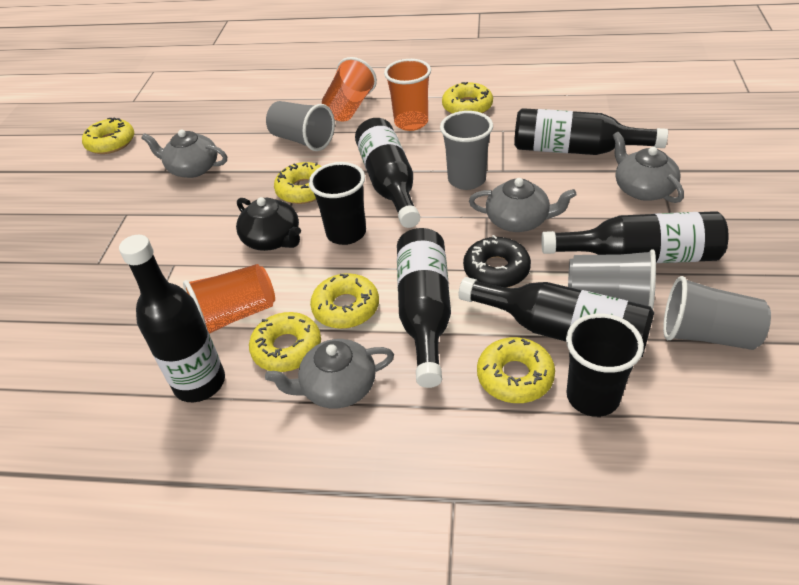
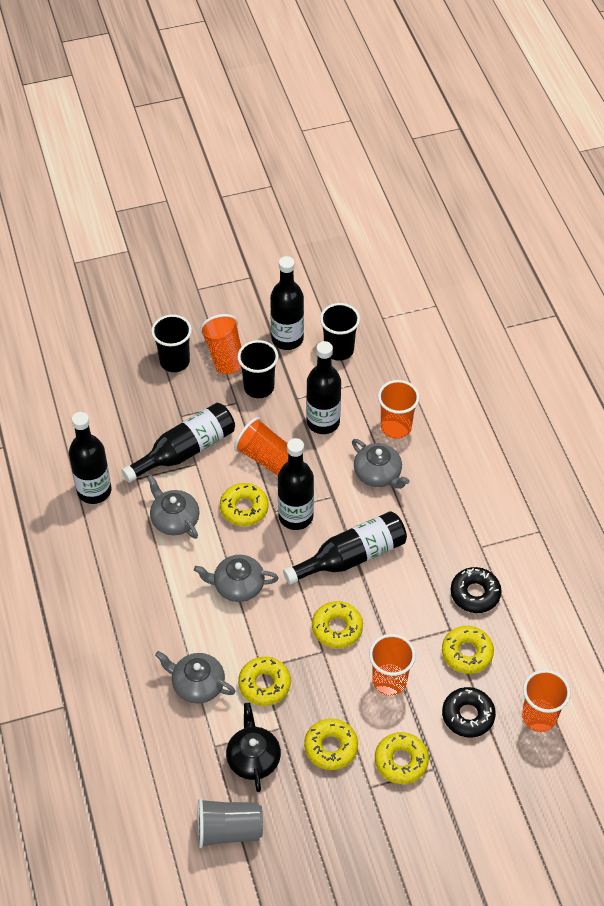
black cup: 2 -> 3
black donut: 1 -> 2
grey cup: 4 -> 1
orange cup: 3 -> 5

